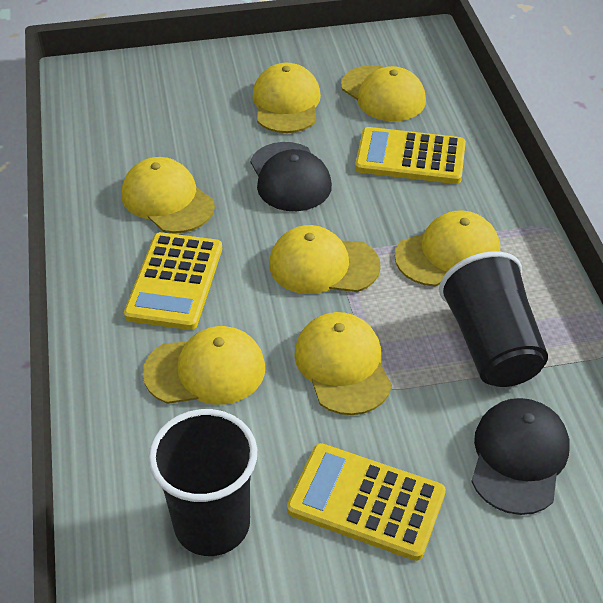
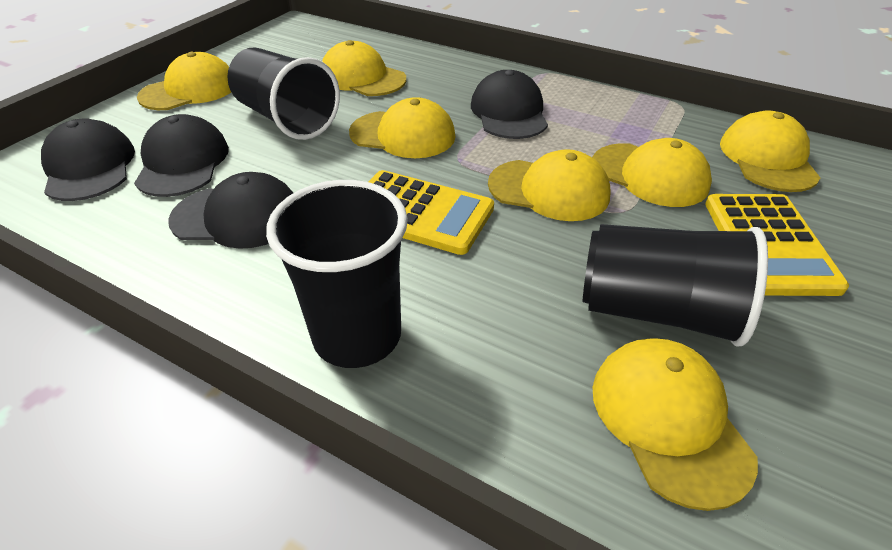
black cap: 2 -> 4
black cup: 2 -> 3
yellow calculator: 3 -> 2

